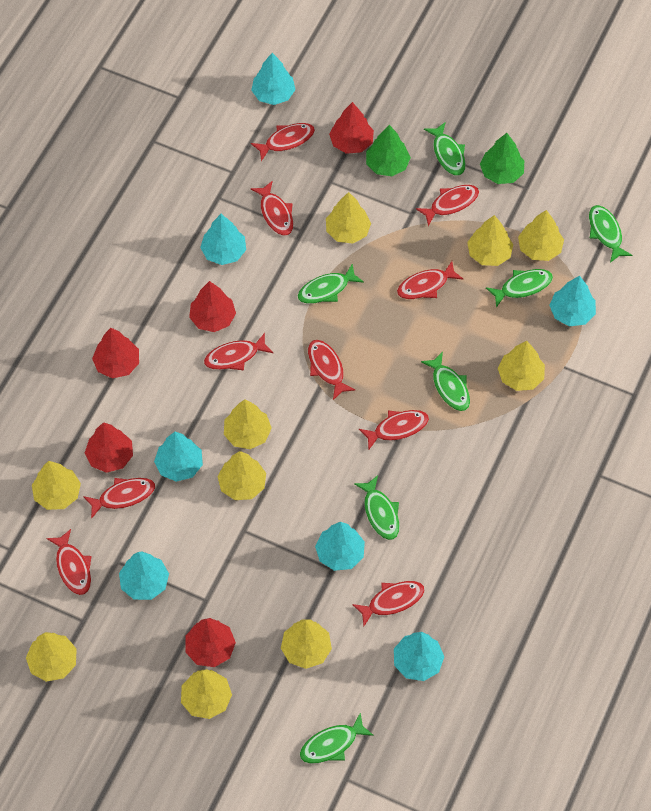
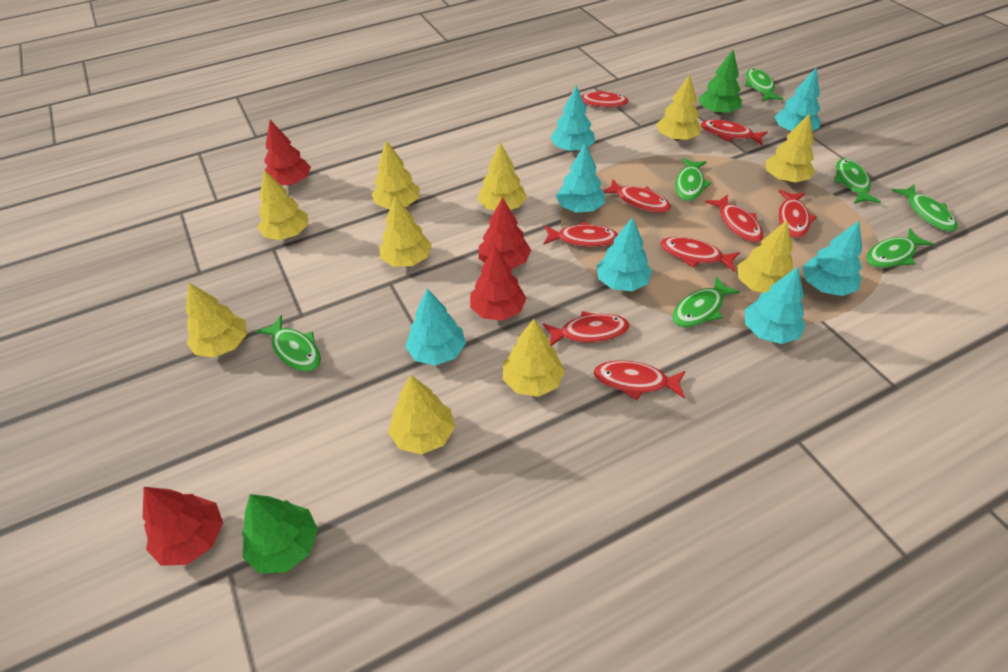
red fish: 10 -> 9
red tree: 5 -> 4

